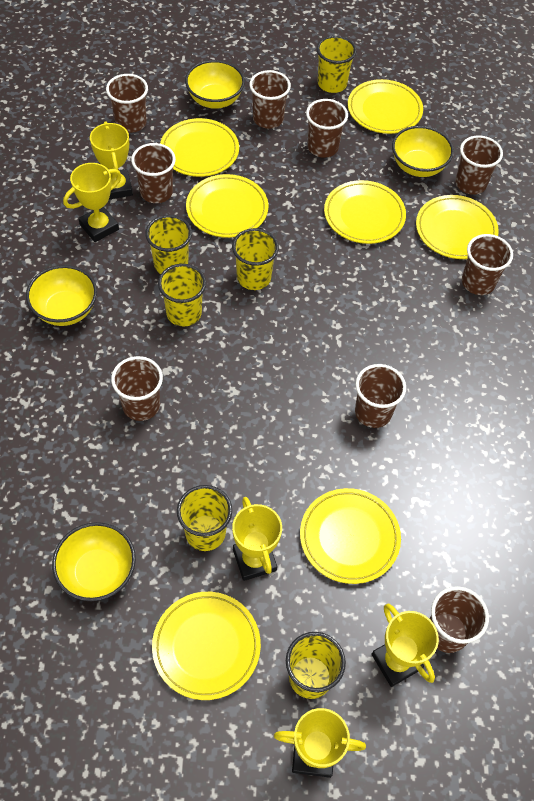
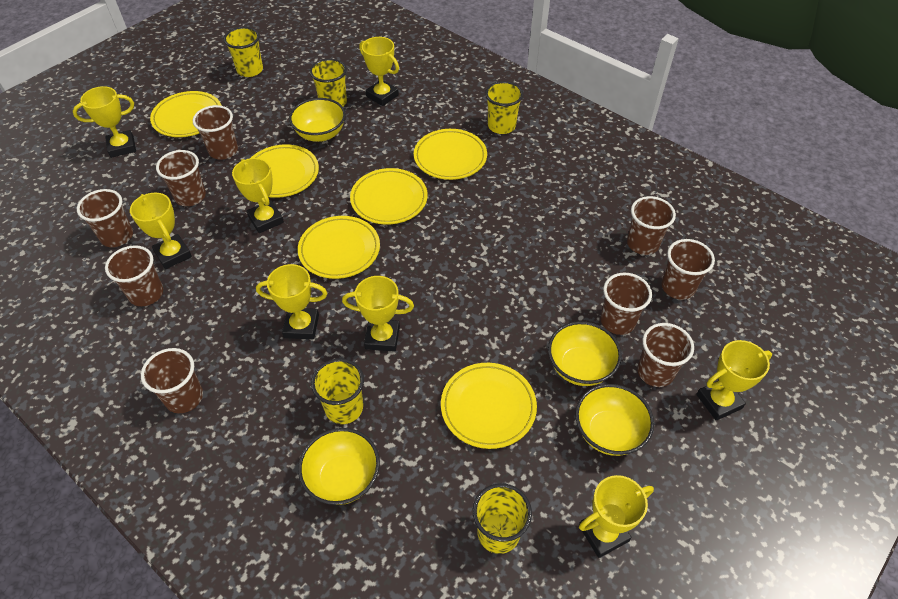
yellow cup: 6 -> 5
yellow plate: 7 -> 6
yellow trophy: 5 -> 8

